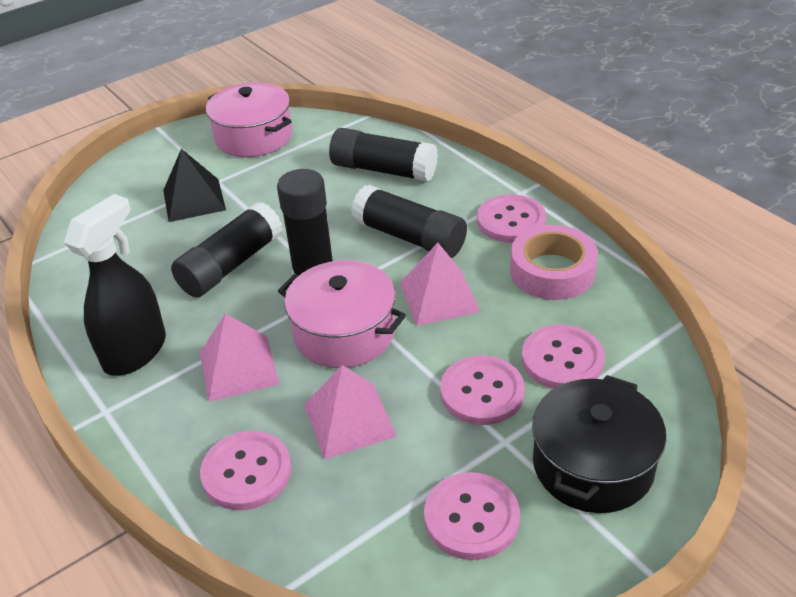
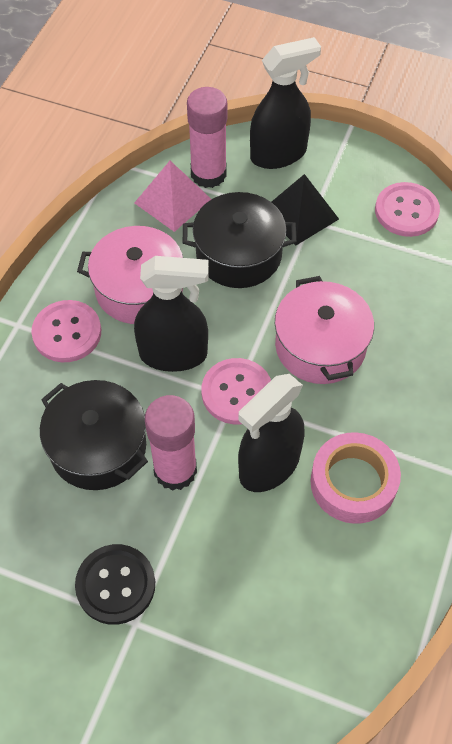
black button: 0 -> 1
black glue stick: 4 -> 0
black pot: 1 -> 2
black spray bottle: 1 -> 3
pink button: 5 -> 3
pink glue stick: 0 -> 2
pink pyramid: 3 -> 1

